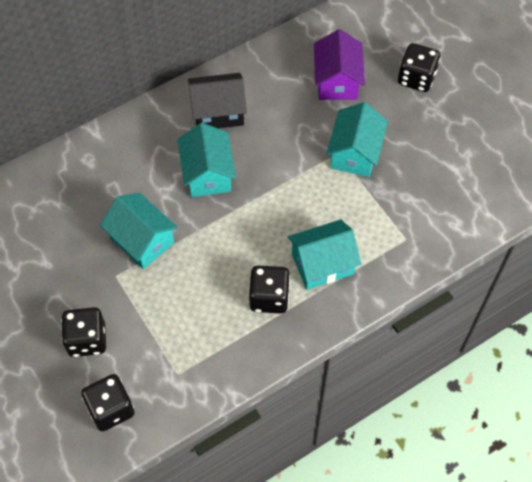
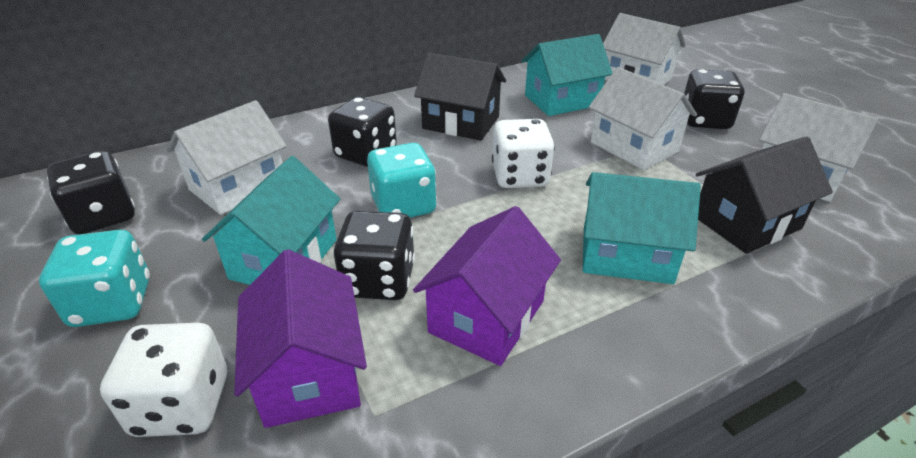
black house: 1 -> 2
purple house: 1 -> 2
turquoise dice: 0 -> 2
turquoise house: 4 -> 3
white dice: 0 -> 2
white house: 0 -> 4

